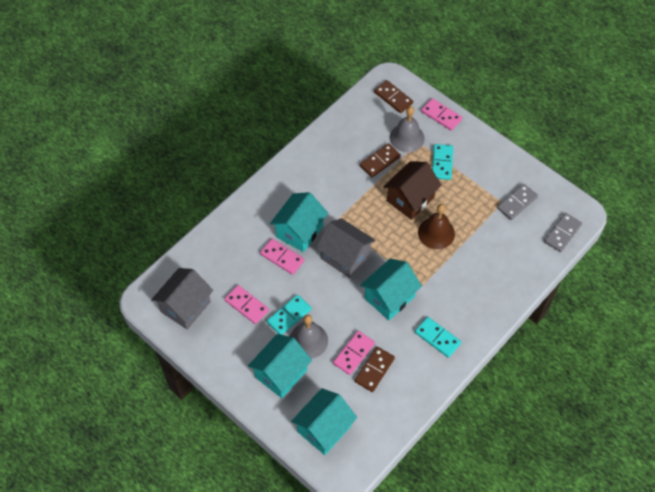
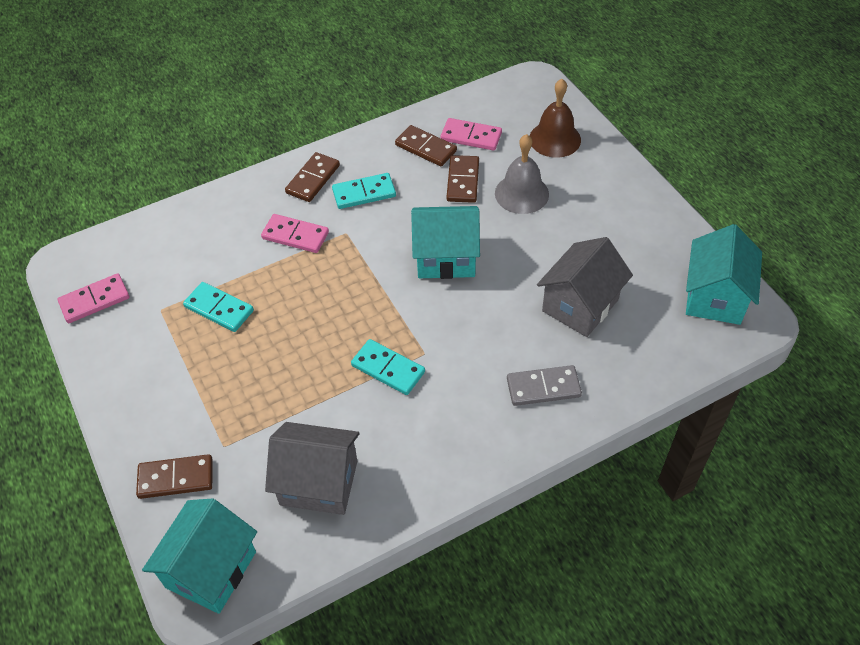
brown domino: 3 -> 4
brown house: 1 -> 0
grey bell: 2 -> 1
grey domino: 2 -> 1
pink domino: 4 -> 3
turquoise house: 4 -> 3

